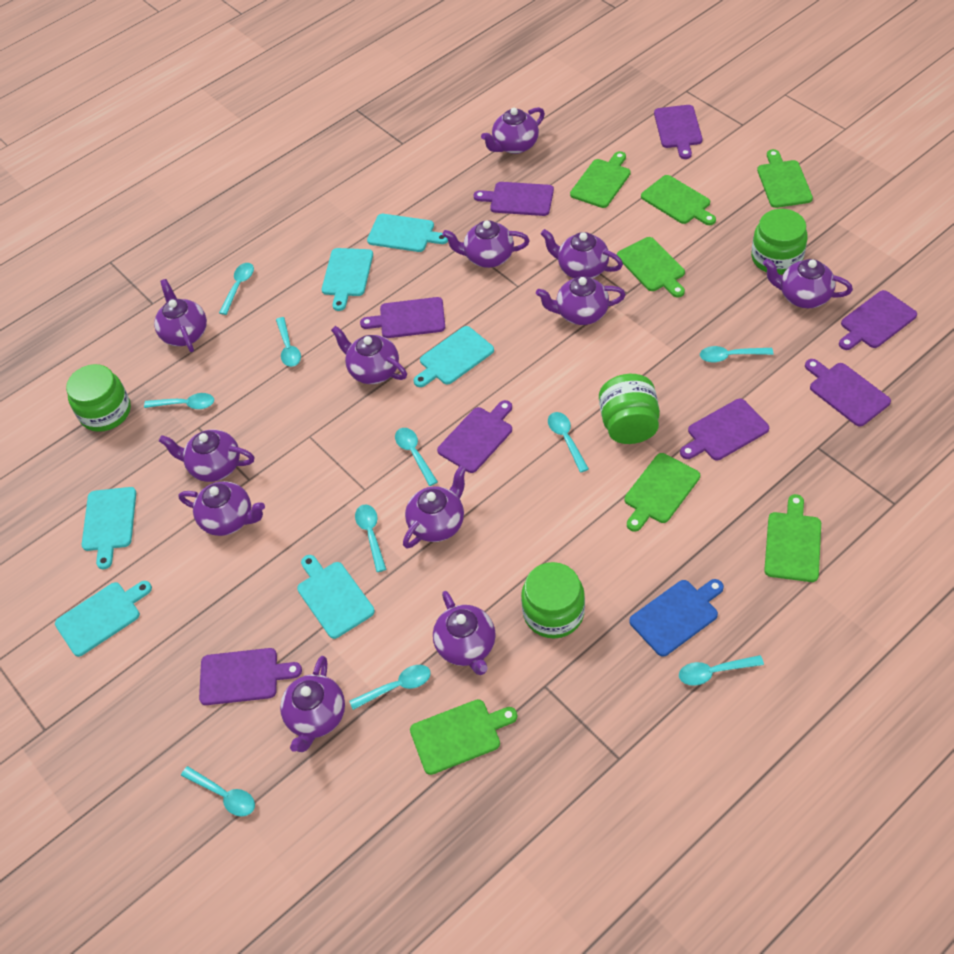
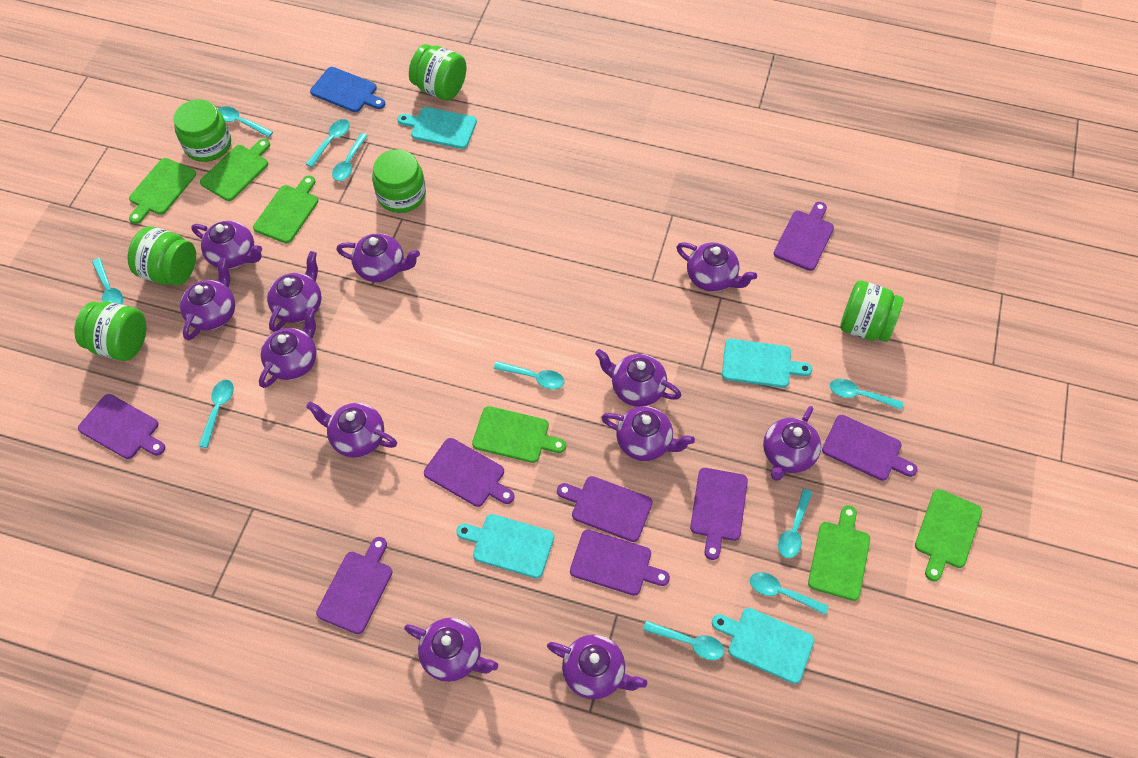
green cutting board: 7 -> 6
green jar: 4 -> 6
turquoise cutting board: 6 -> 4

